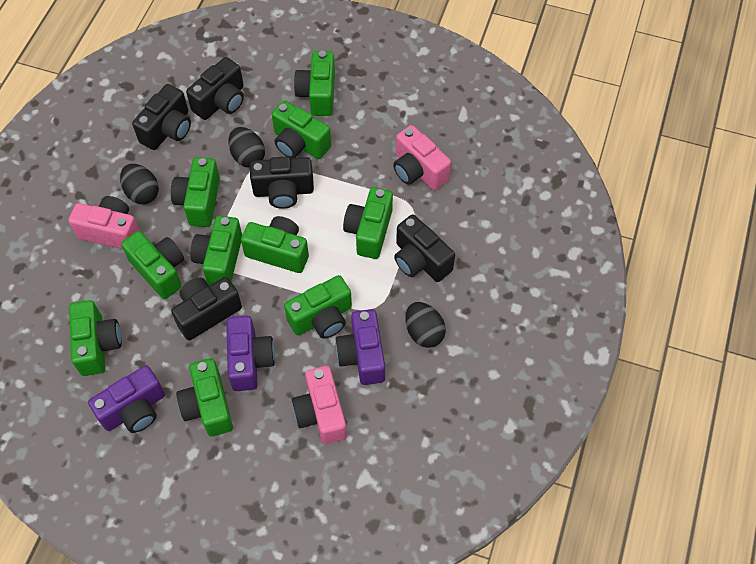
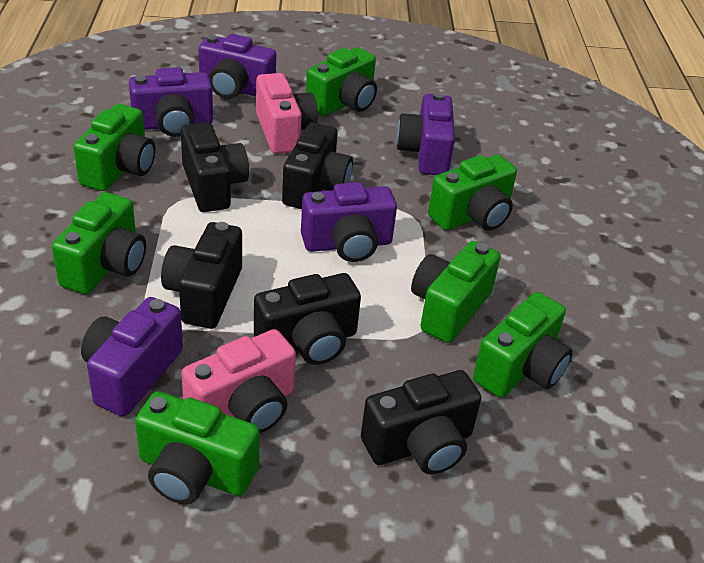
black egg: 3 -> 0
green camera: 10 -> 7
pink camera: 3 -> 2
purple camera: 3 -> 5

